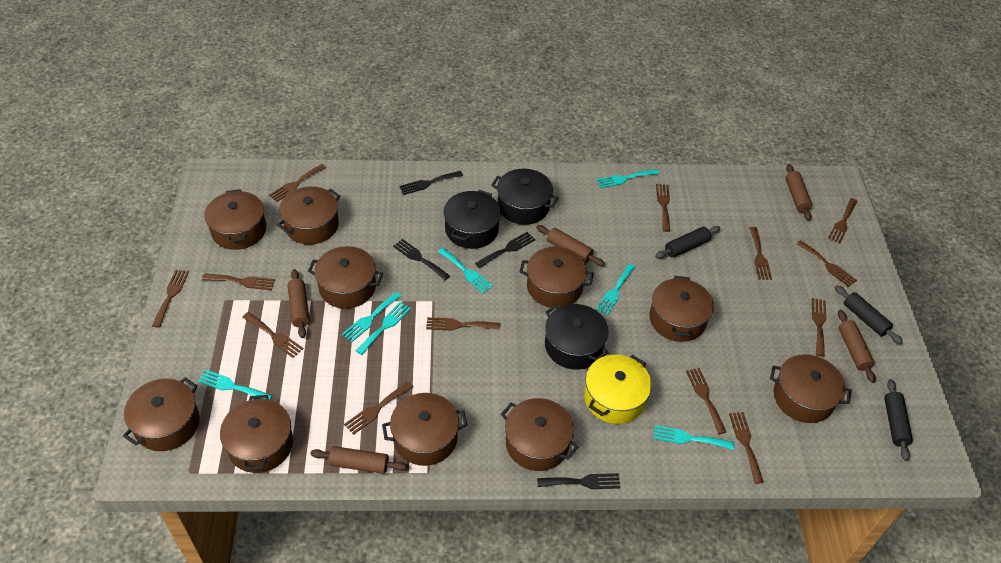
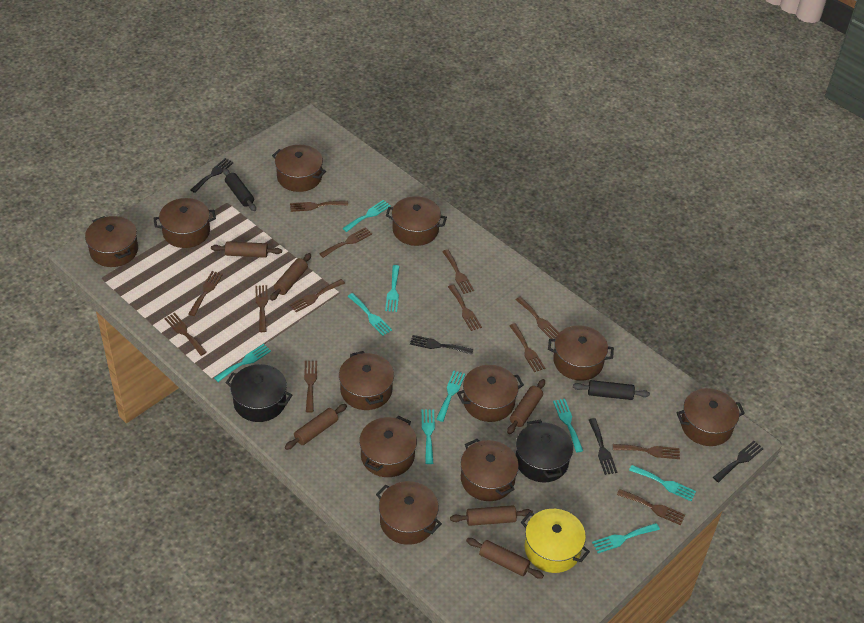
black pot: 3 -> 2
black rolling pin: 3 -> 2
brown pot: 10 -> 11
brown rolling pin: 5 -> 6
turquoise fork: 7 -> 9

